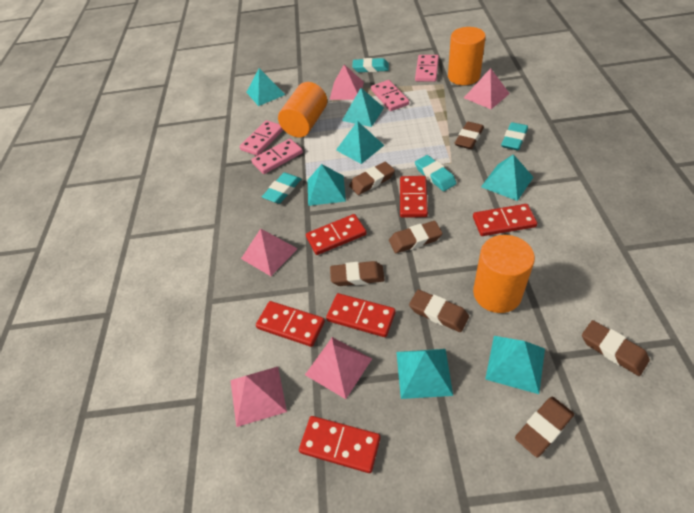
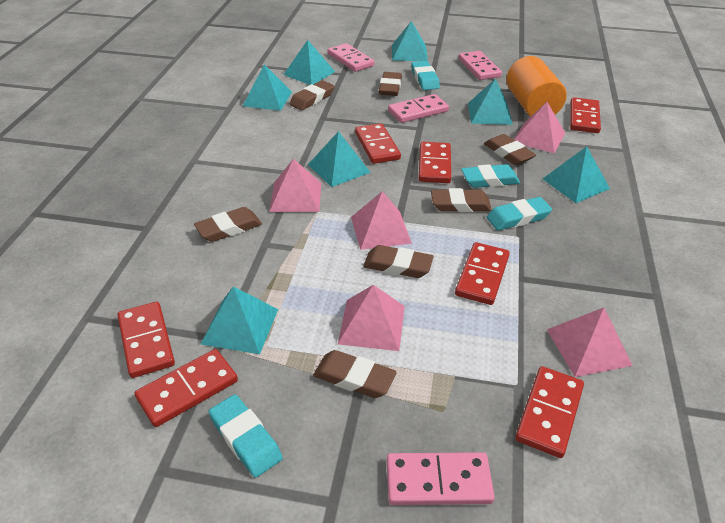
orange cylinder: 3 -> 1
red domino: 6 -> 7

